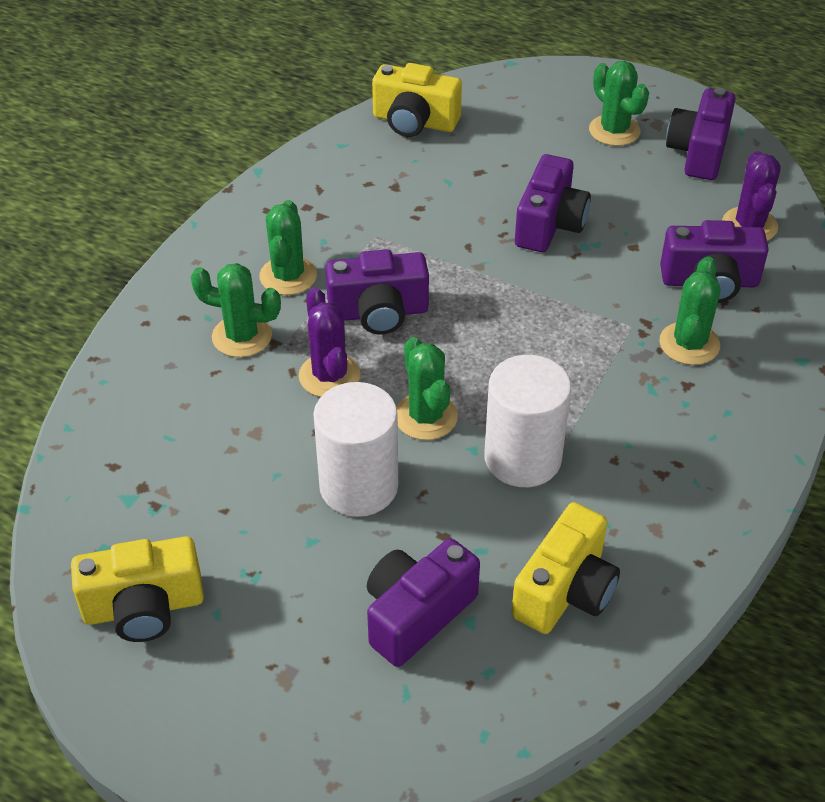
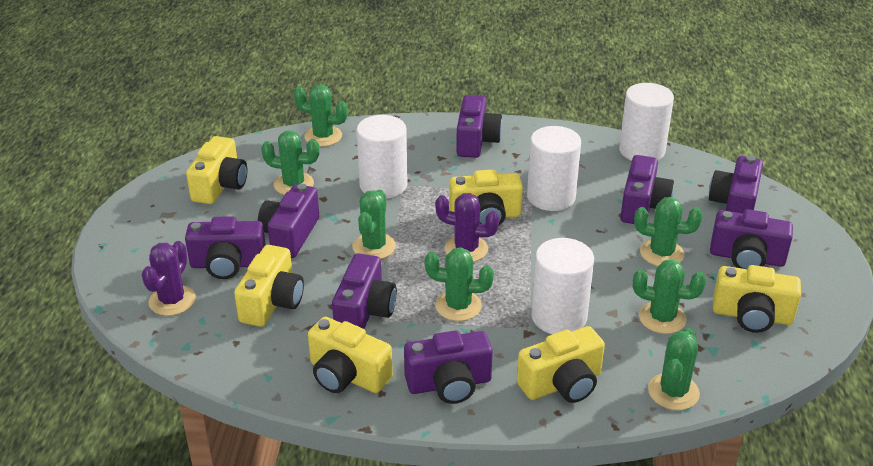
green cactus: 5 -> 7
purple camera: 5 -> 8
white cylinder: 2 -> 4
yellow camera: 3 -> 6

